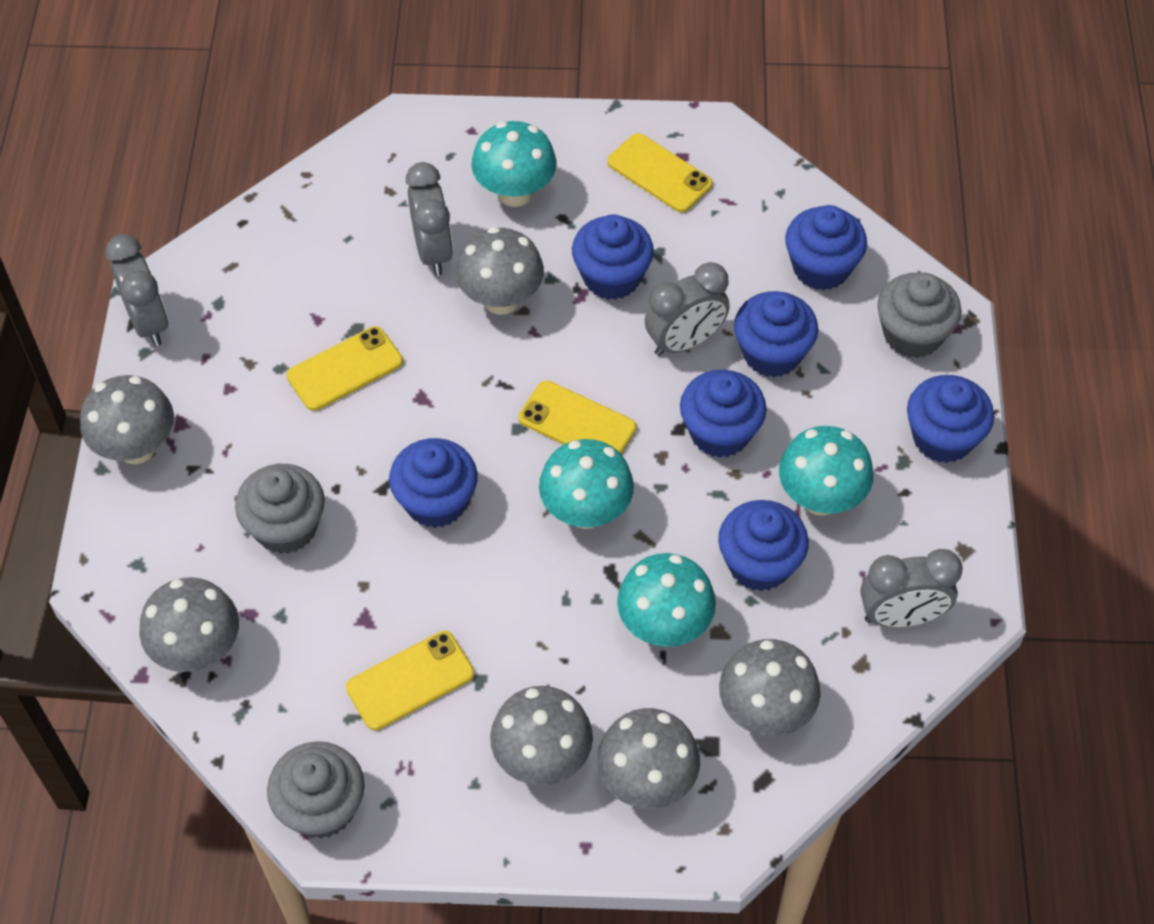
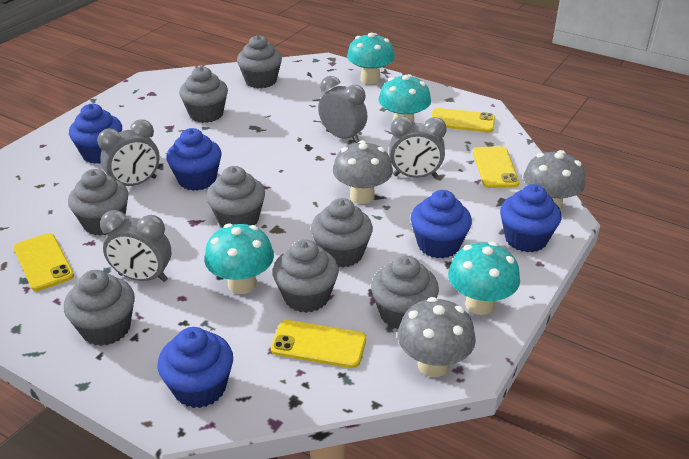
blue cupcake: 7 -> 5
grey cupcake: 3 -> 8
grey mushroom: 6 -> 3

